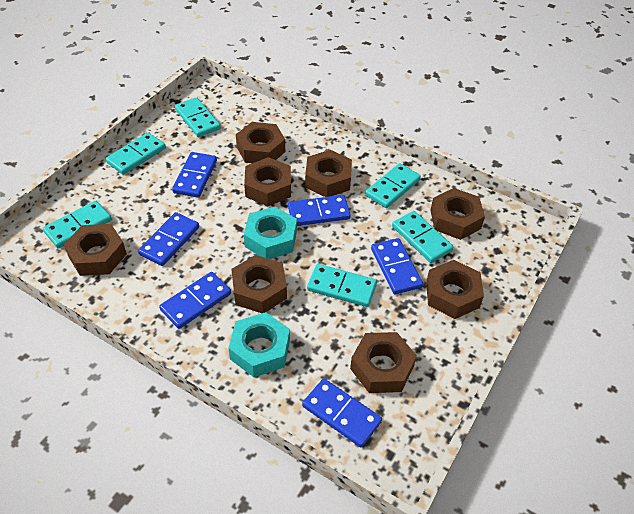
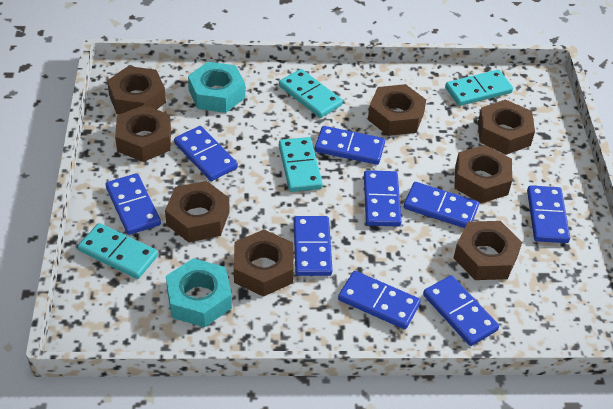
blue domino: 6 -> 9
turquoise domino: 6 -> 4

